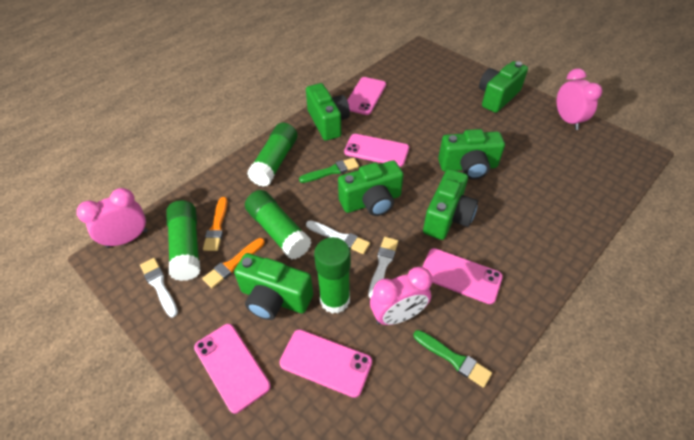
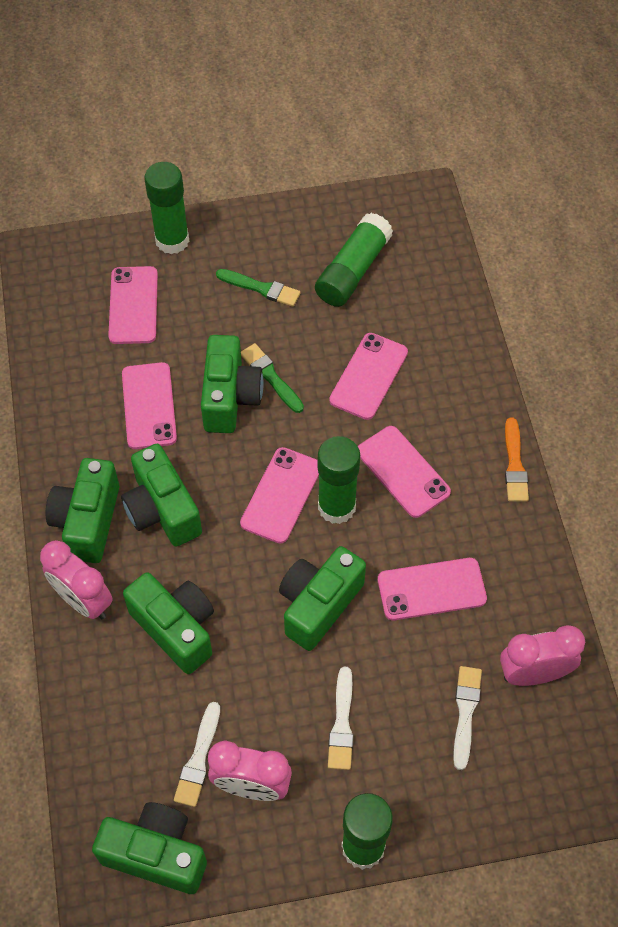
orange brush: 2 -> 1
pink phone: 5 -> 6

